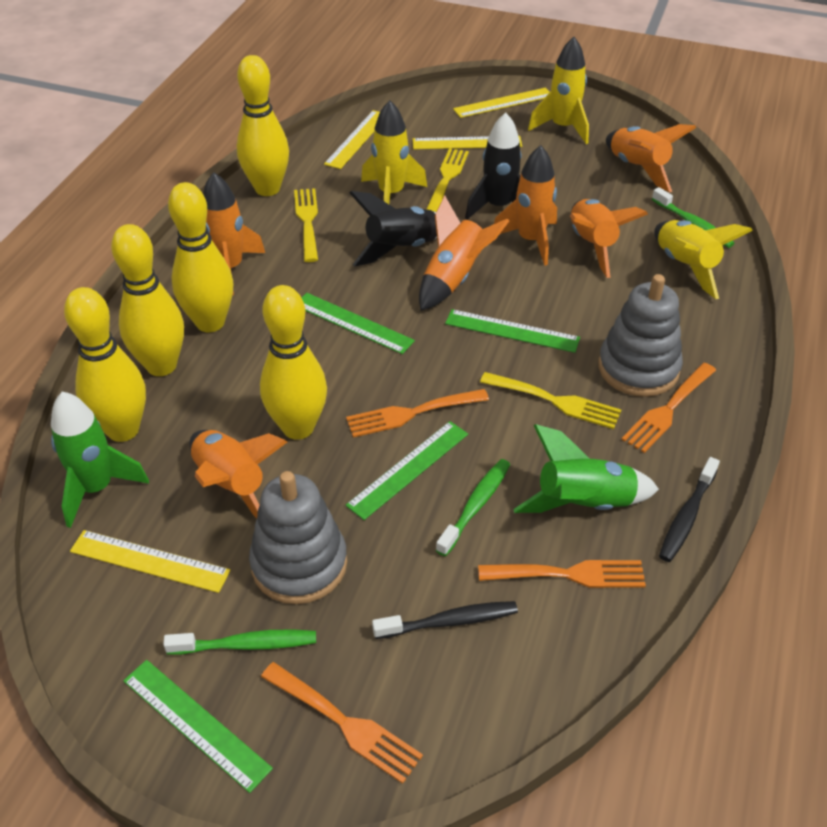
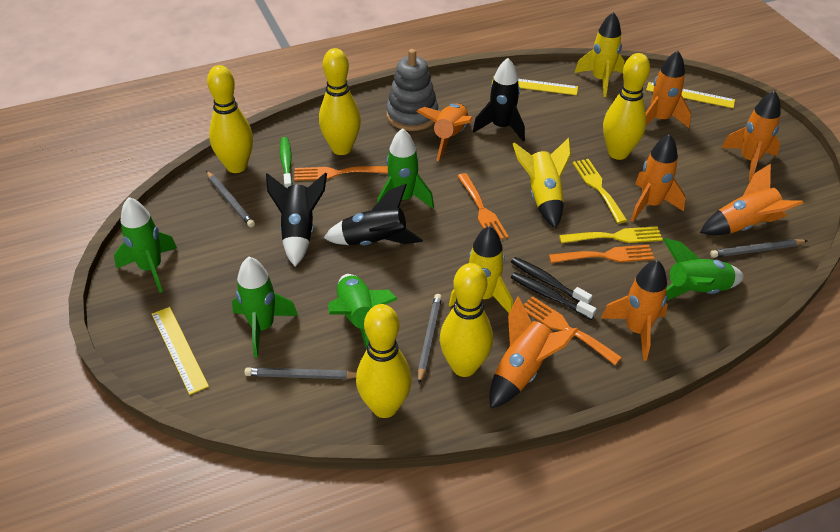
black rocket: 2 -> 3
green rocket: 2 -> 5
green ruler: 4 -> 0
green toothbrush: 3 -> 1
grey pencil: 0 -> 4
grey stacking toy: 2 -> 1
orange rocket: 6 -> 7
yellow fork: 3 -> 2
yellow ruler: 4 -> 3

